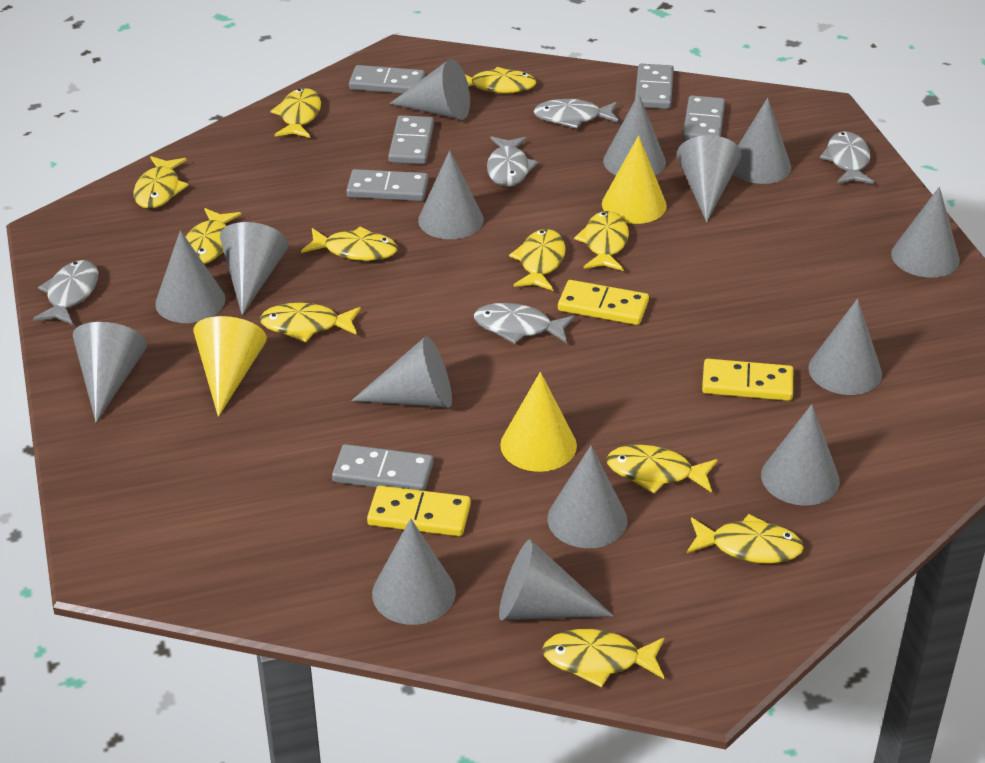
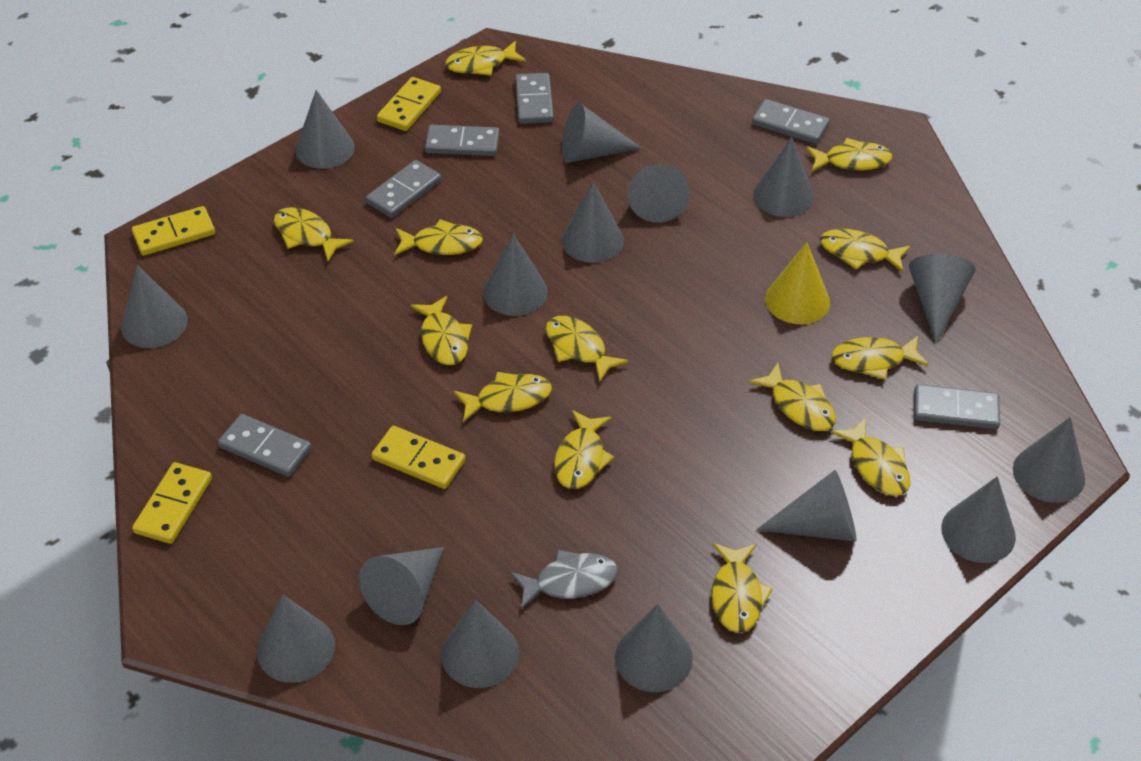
grey fish: 5 -> 1
yellow cone: 3 -> 1
yellow domino: 3 -> 4
yellow fish: 11 -> 13

